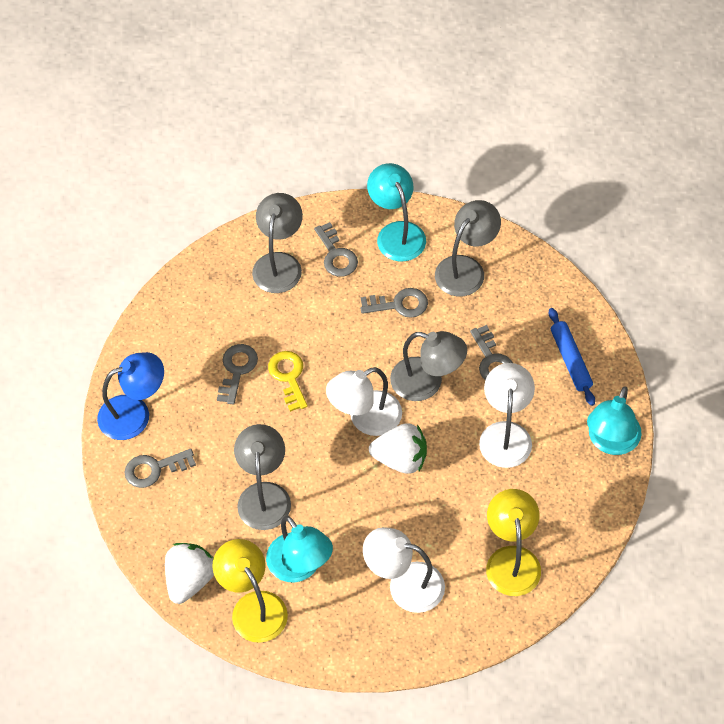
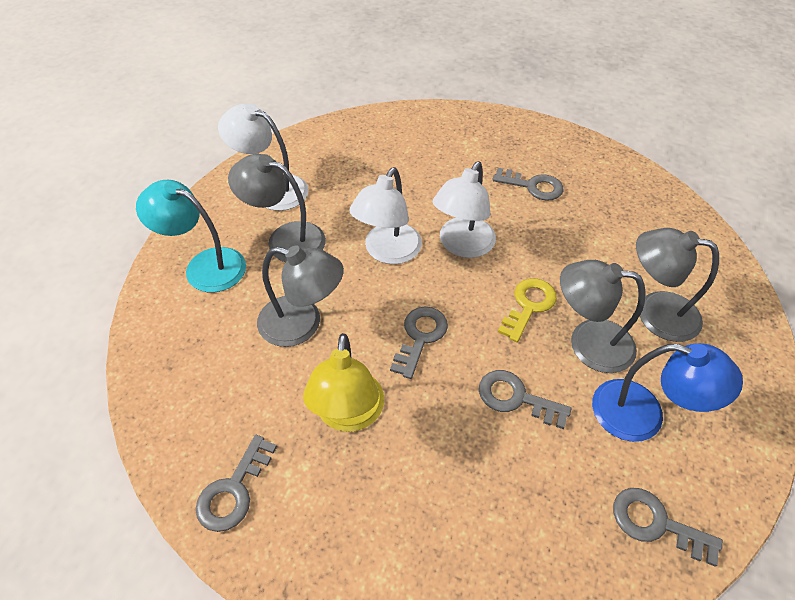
blue rolling pin: 1 -> 0
turquoise lamp: 3 -> 1
white strawberry: 2 -> 0
yellow lamp: 2 -> 1

